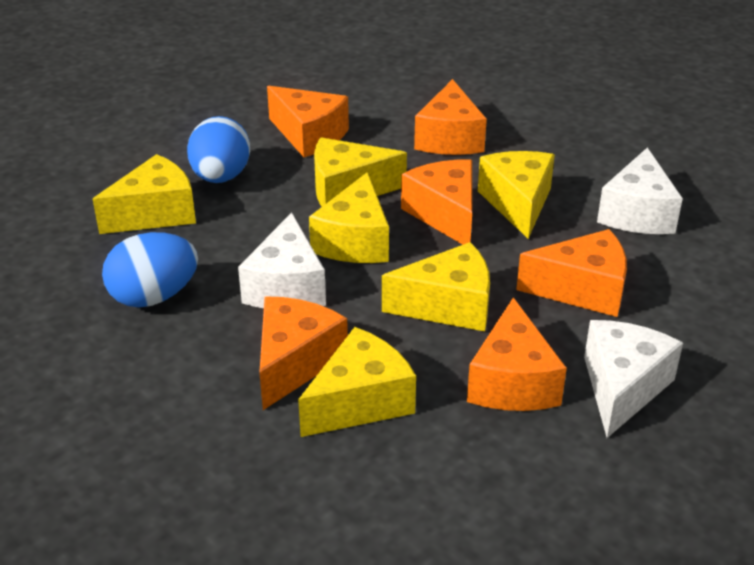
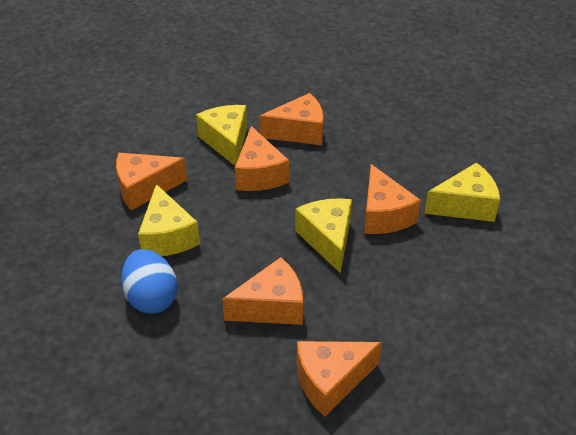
blue egg: 2 -> 1
white cheese: 3 -> 0
yellow cheese: 6 -> 4

